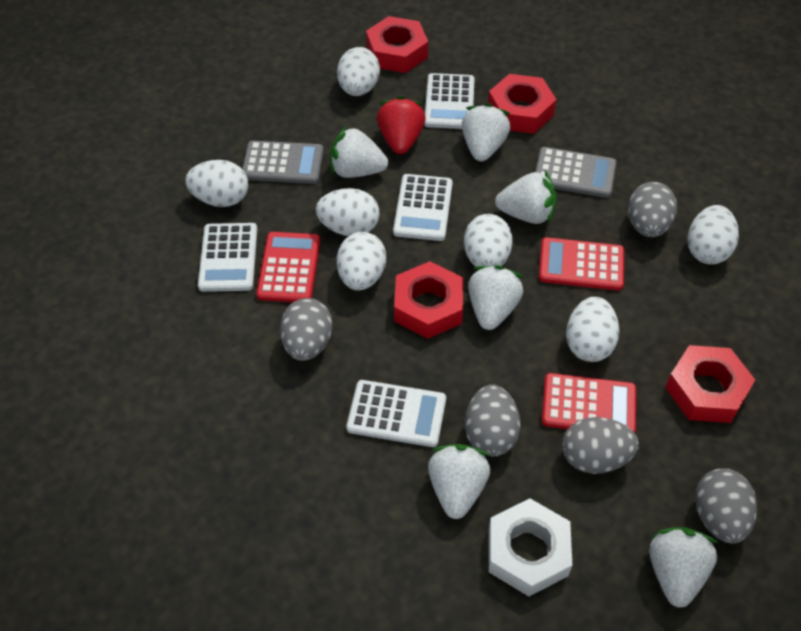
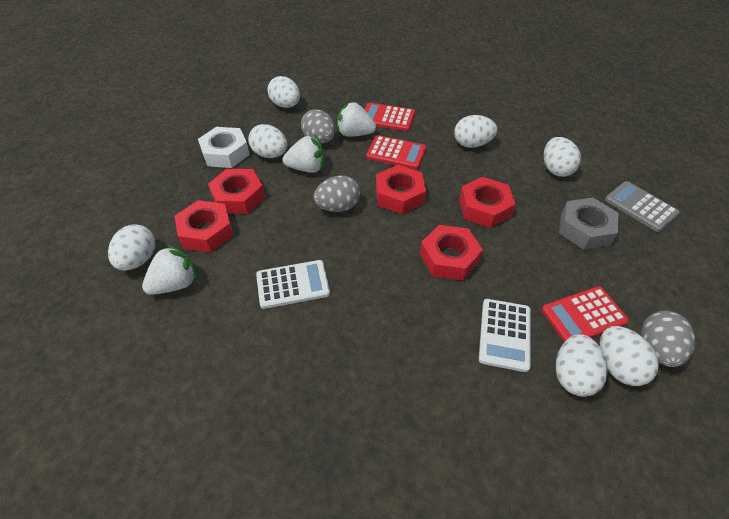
grey calculator: 2 -> 1
grey egg: 5 -> 3
grey nut: 0 -> 1
red nut: 4 -> 5
red strawberry: 1 -> 0
white calculator: 4 -> 2
white strawberry: 6 -> 3

